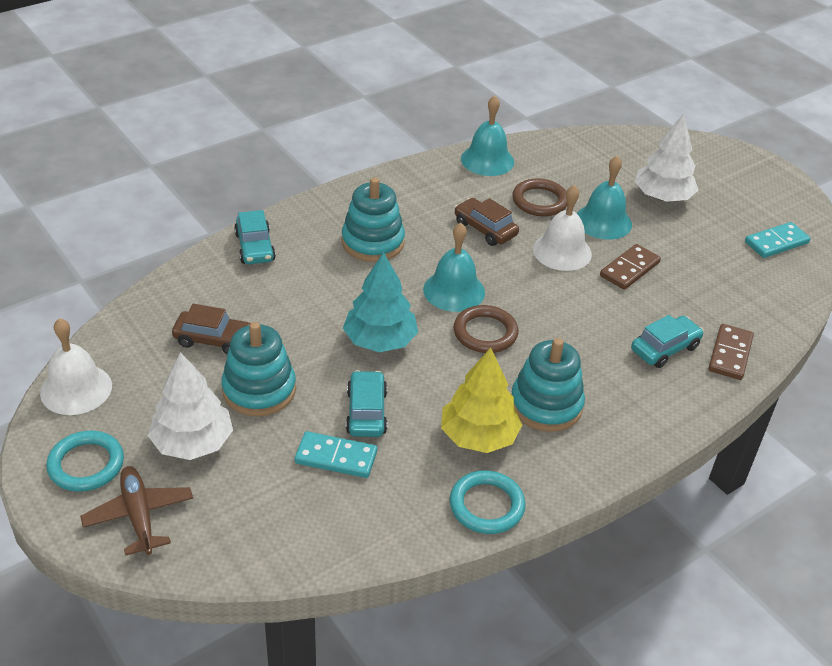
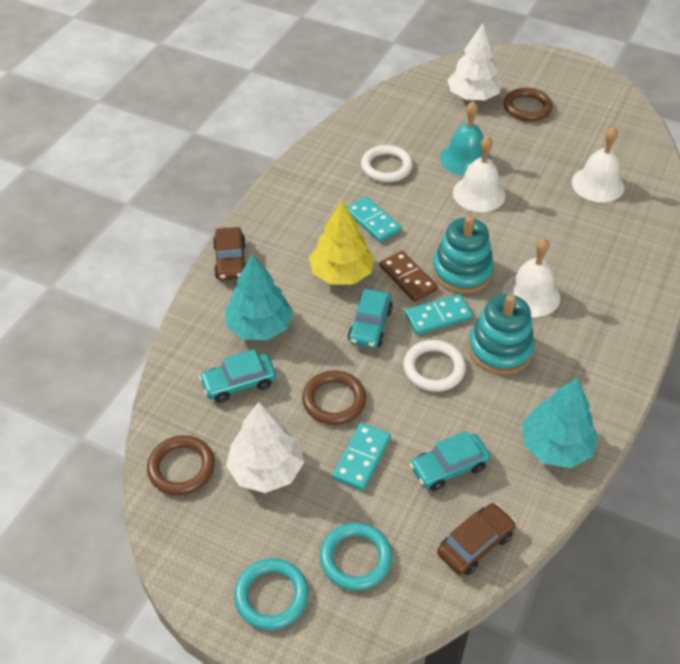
brown domino: 2 -> 1
brown plane: 1 -> 0
brown ring: 2 -> 3
turquoise bell: 3 -> 1
turquoise domino: 2 -> 3
turquoise stacking toy: 3 -> 2
turquoise tree: 1 -> 2
white bell: 2 -> 3
white ring: 0 -> 2

